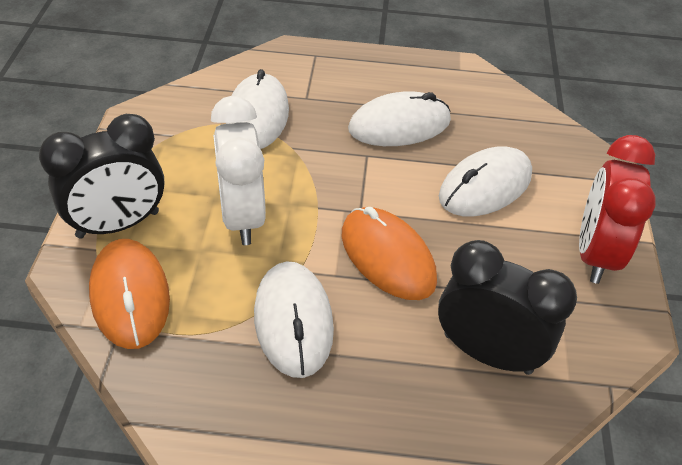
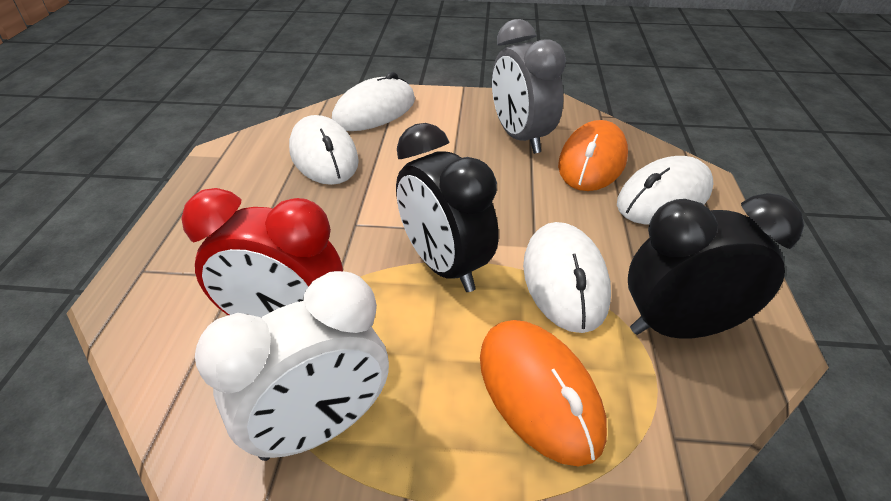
grey clock: 0 -> 1

